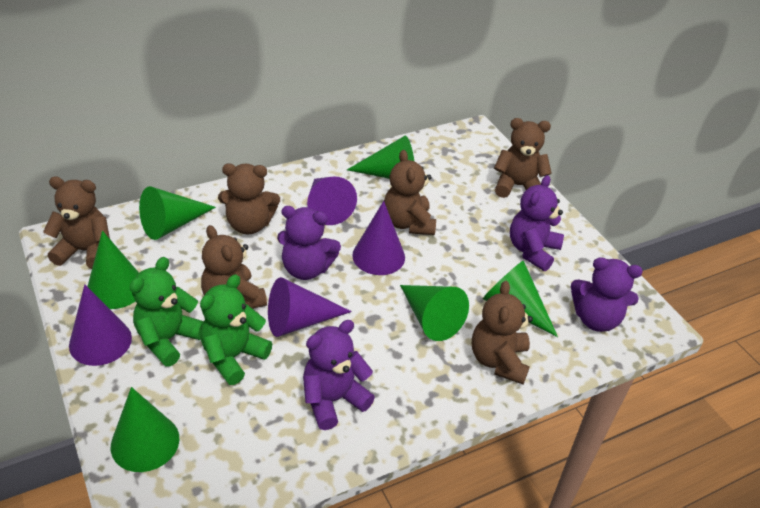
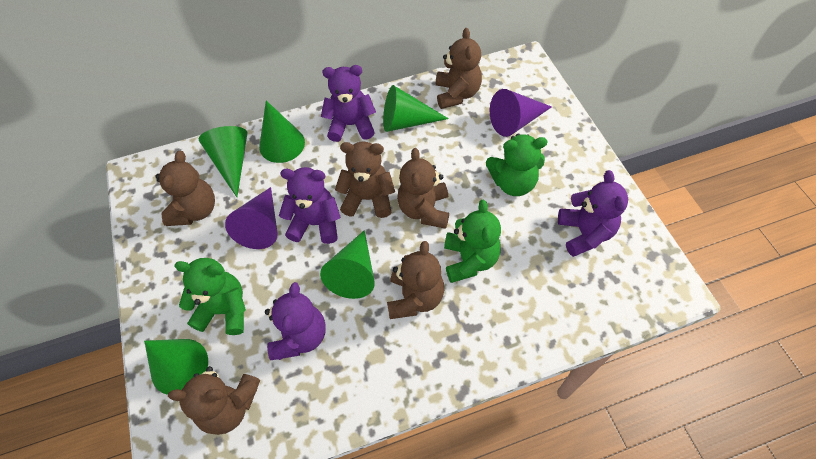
green cone: 6 -> 5
green teddy bear: 2 -> 3
purple cone: 4 -> 2

